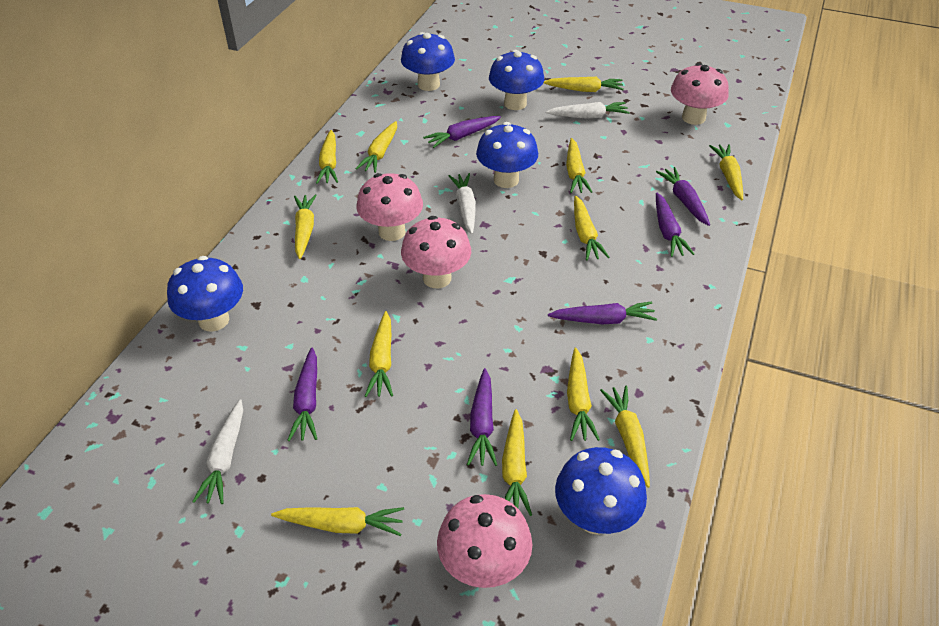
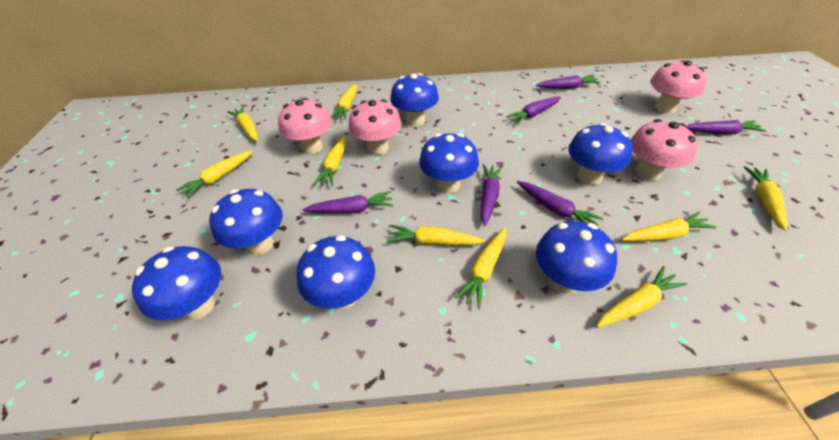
blue mushroom: 5 -> 7
white carrot: 3 -> 0
yellow carrot: 12 -> 9

